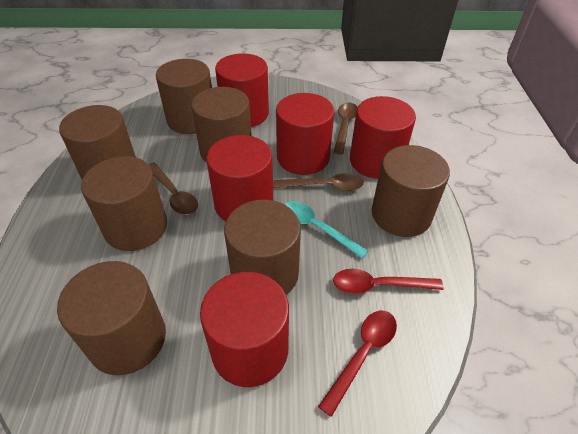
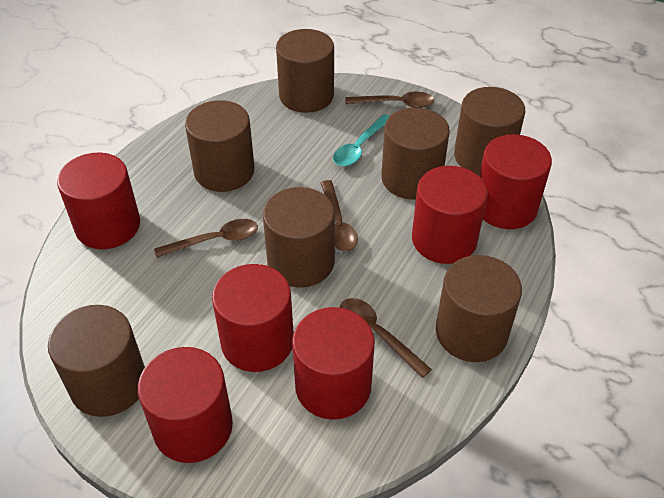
brown spoon: 3 -> 4
red cylinder: 5 -> 6
red spoon: 2 -> 0

